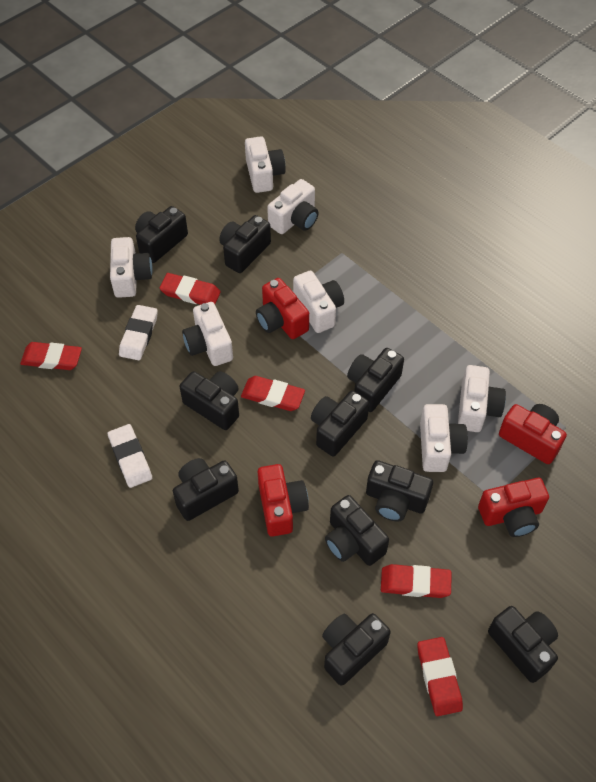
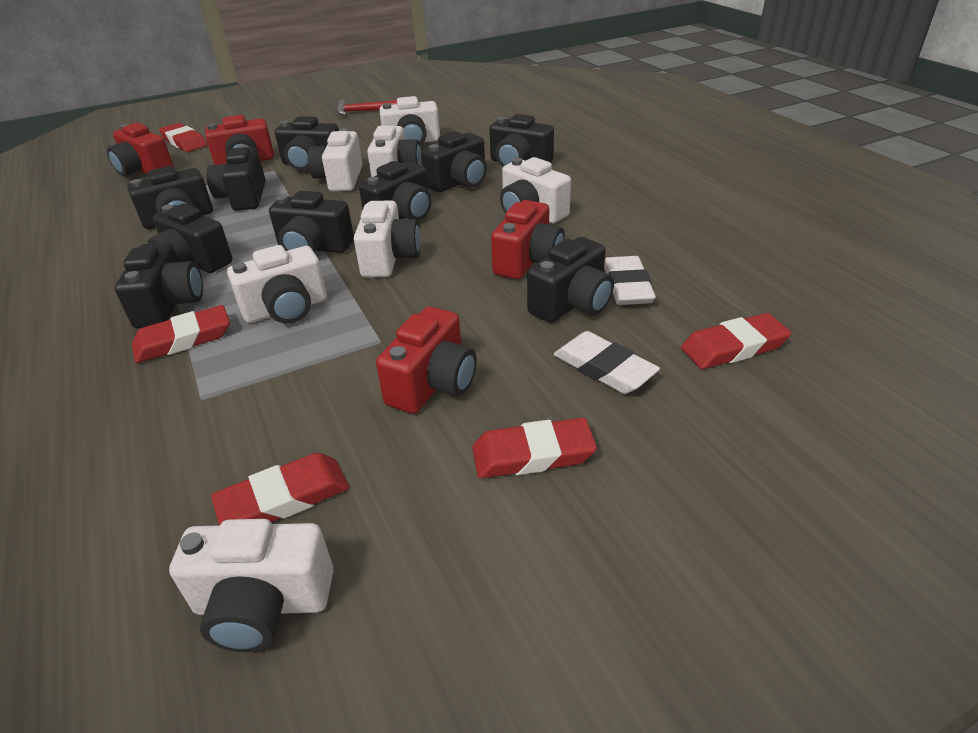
red hammer: 0 -> 1

